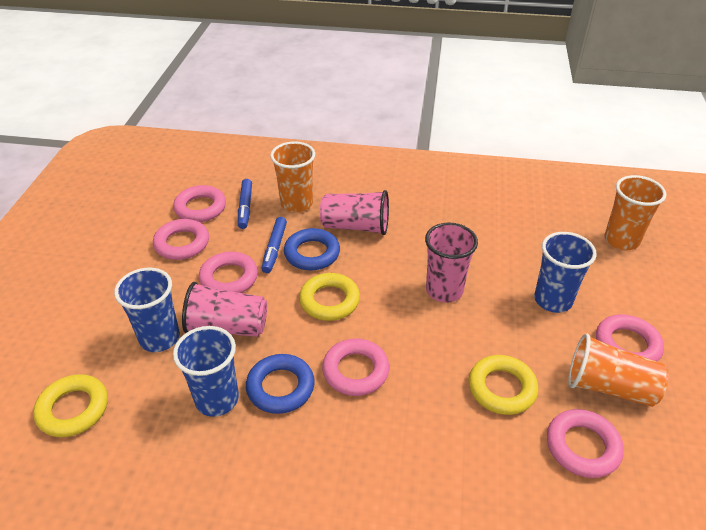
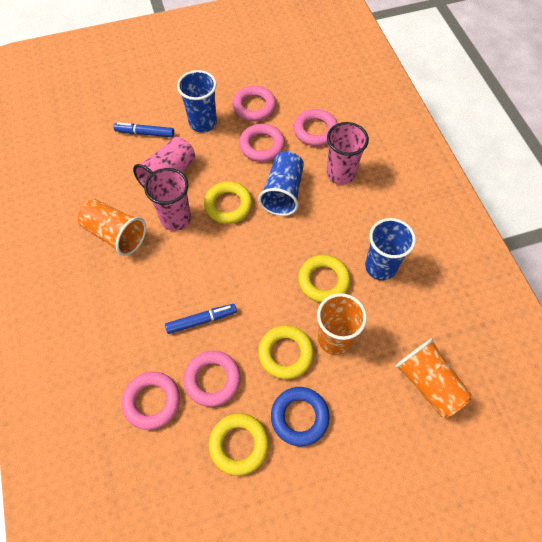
blue ring: 2 -> 1
pink ring: 6 -> 5
yellow ring: 3 -> 4

